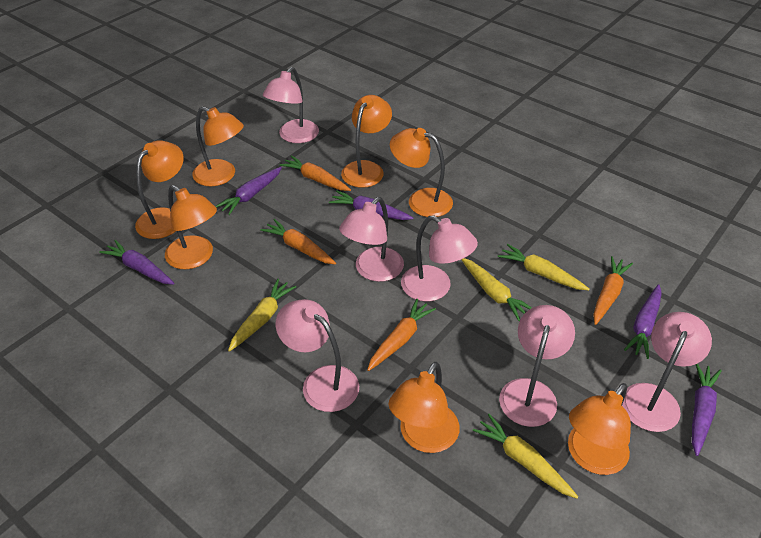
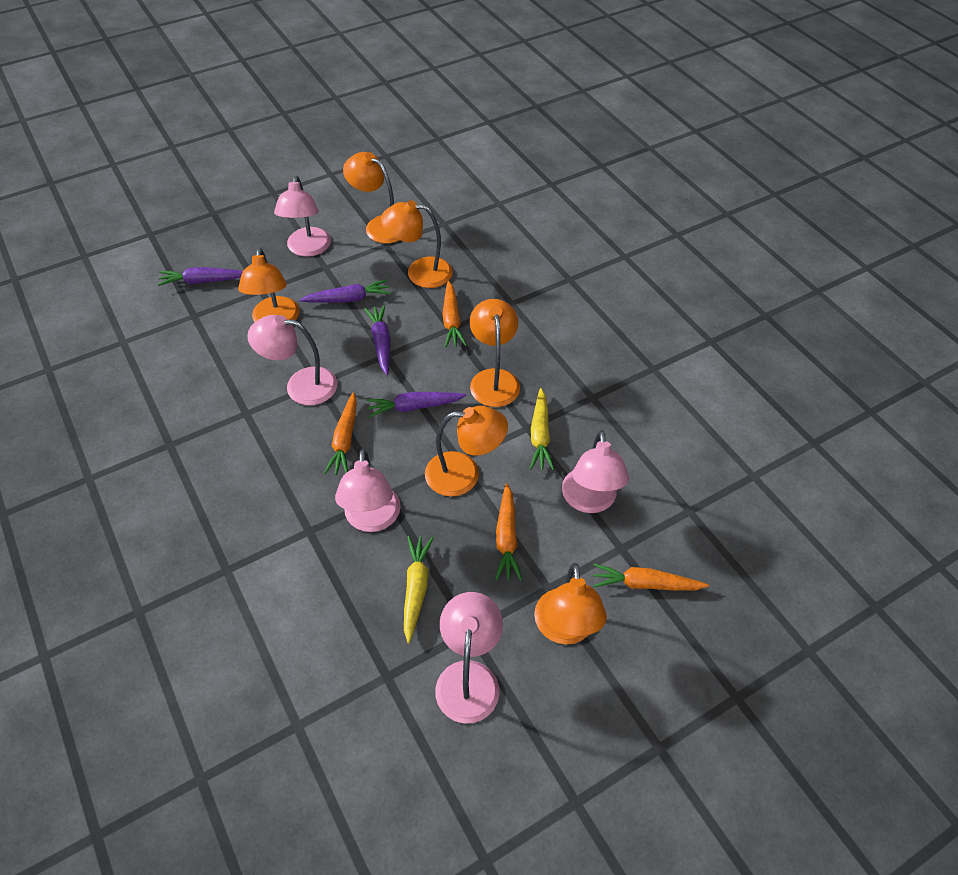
orange lamp: 7 -> 6
pink lamp: 6 -> 5
purple carrot: 5 -> 4
yellow carrot: 4 -> 2

